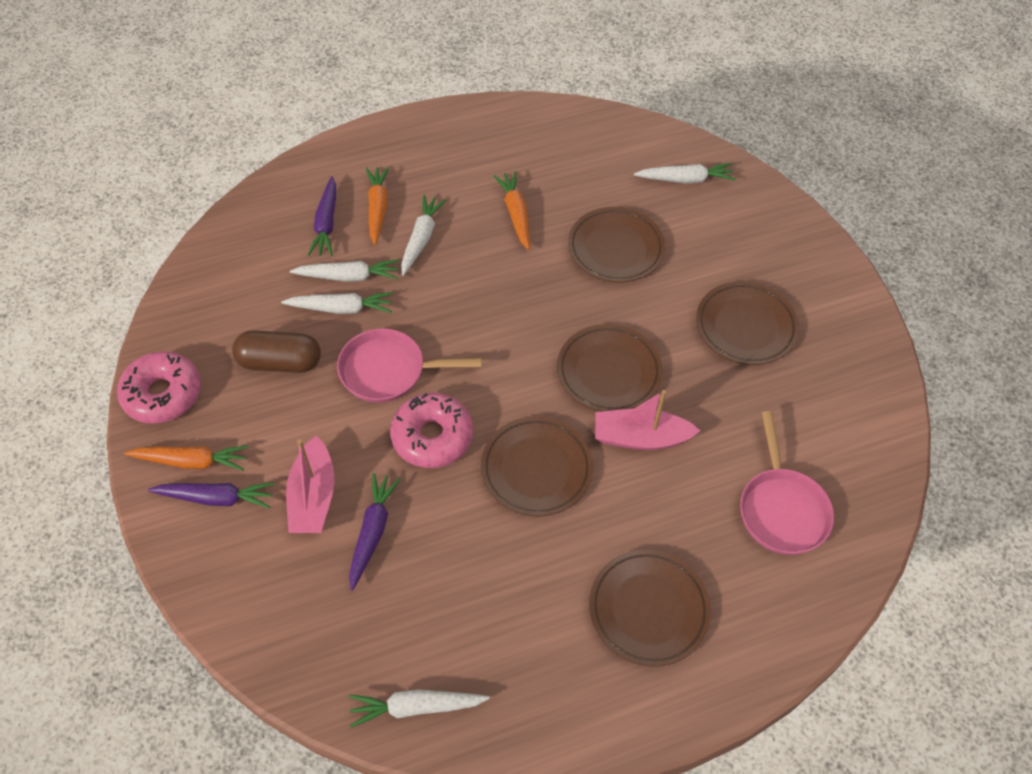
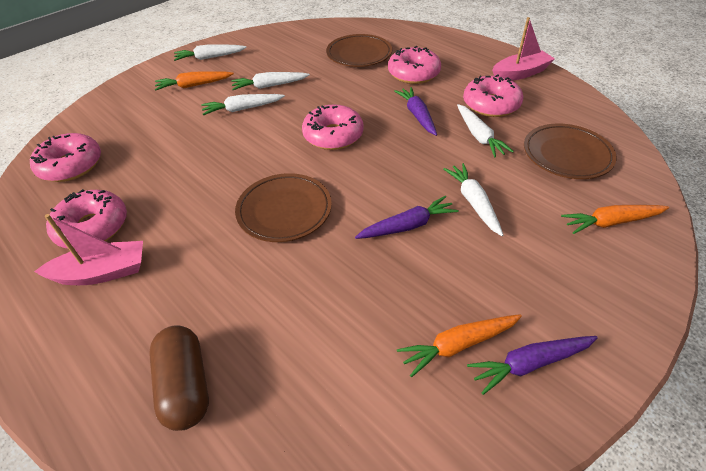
brown plate: 5 -> 3
pink donut: 2 -> 5
pink pan: 2 -> 0

